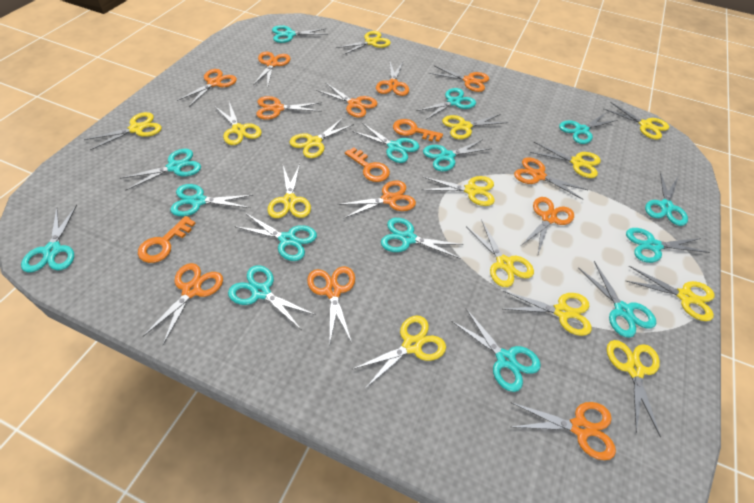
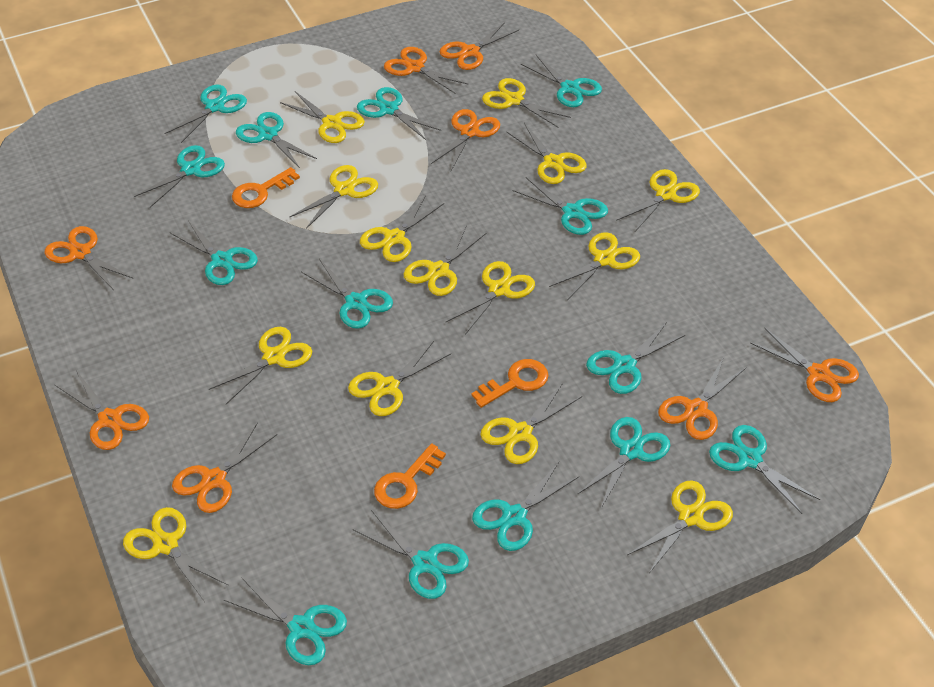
orange scissors: 12 -> 8
turquoise scissors: 15 -> 14

